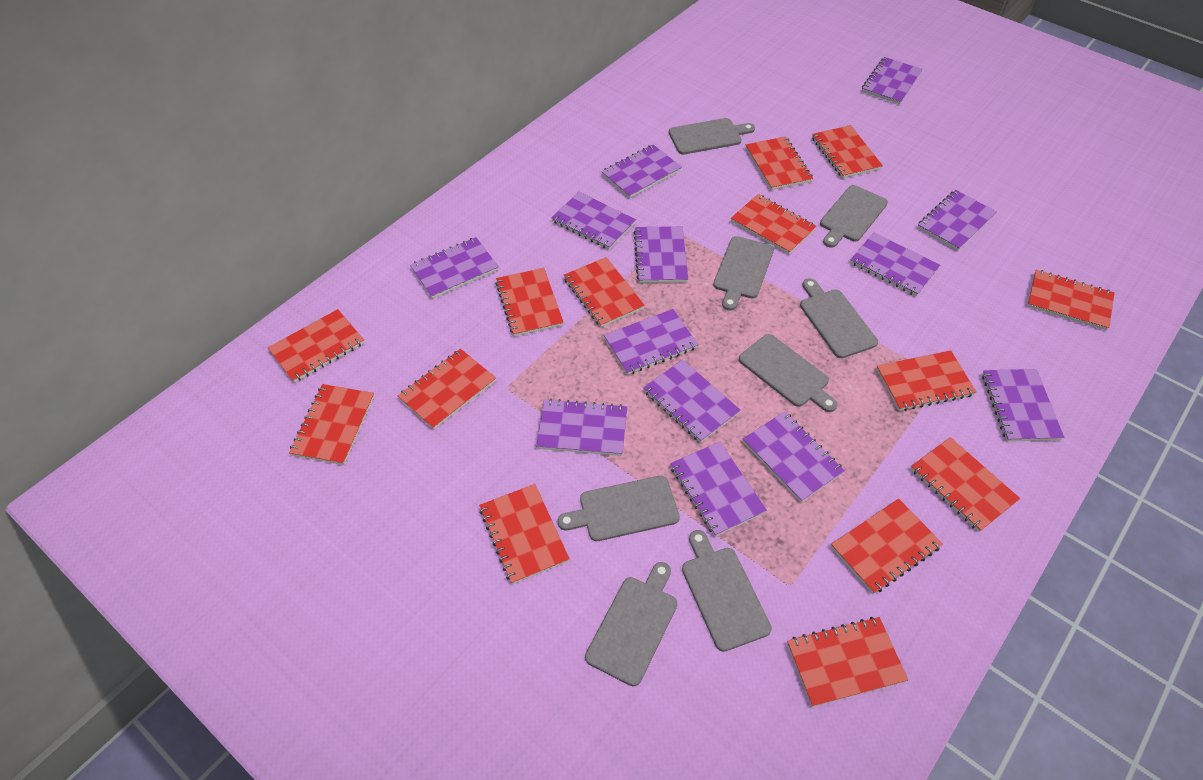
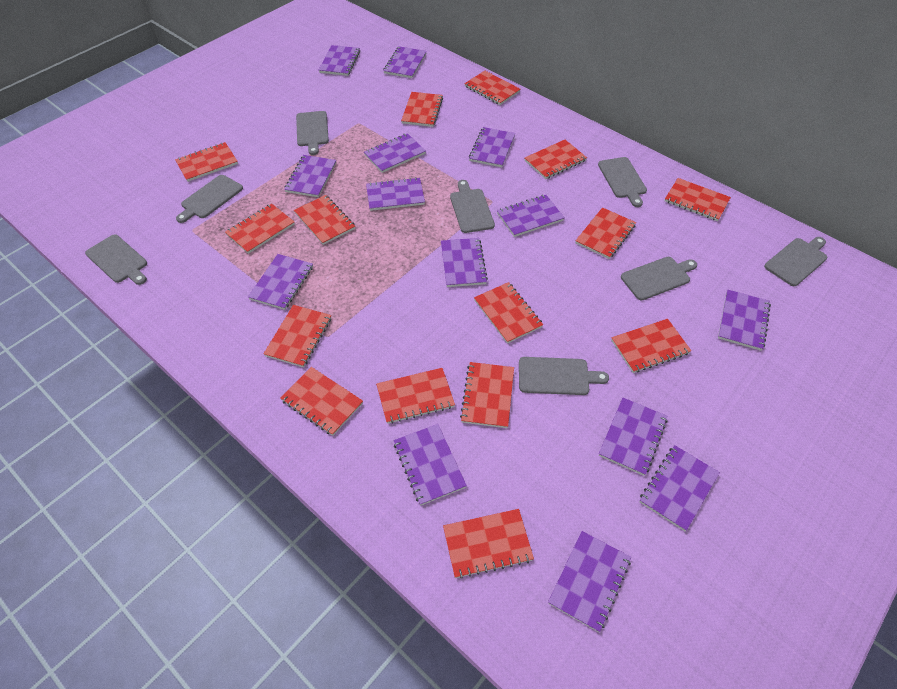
purple notebook: 13 -> 14
red notebook: 14 -> 15

